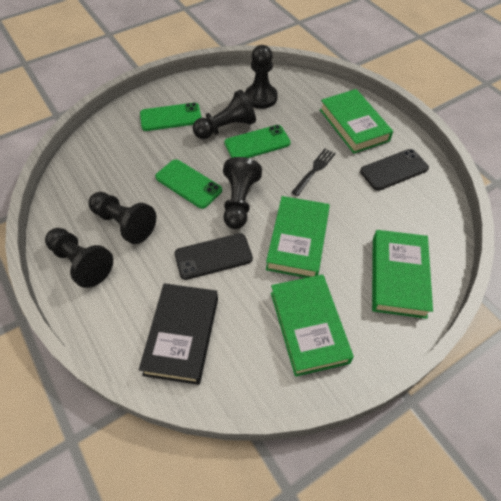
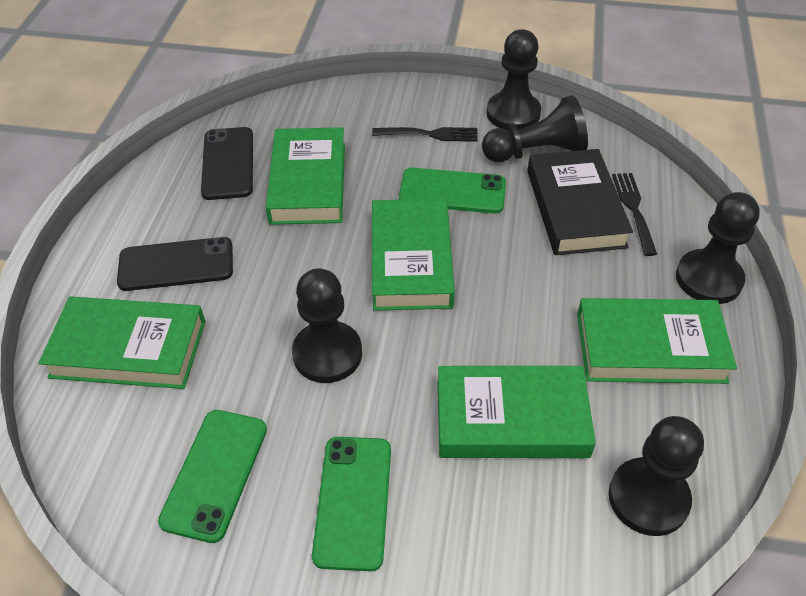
black fork: 1 -> 2
green book: 4 -> 5

